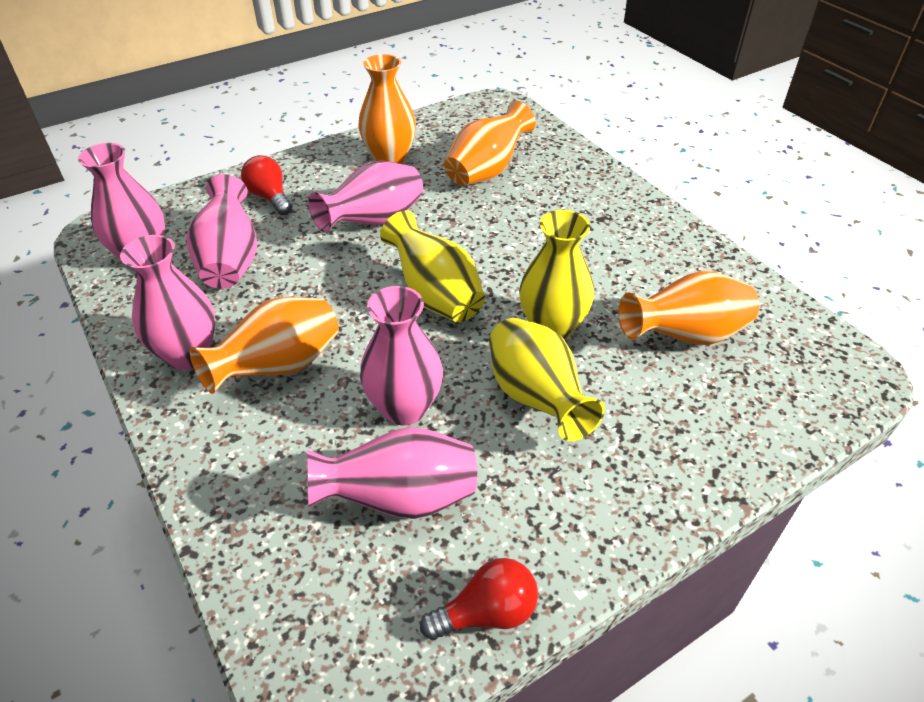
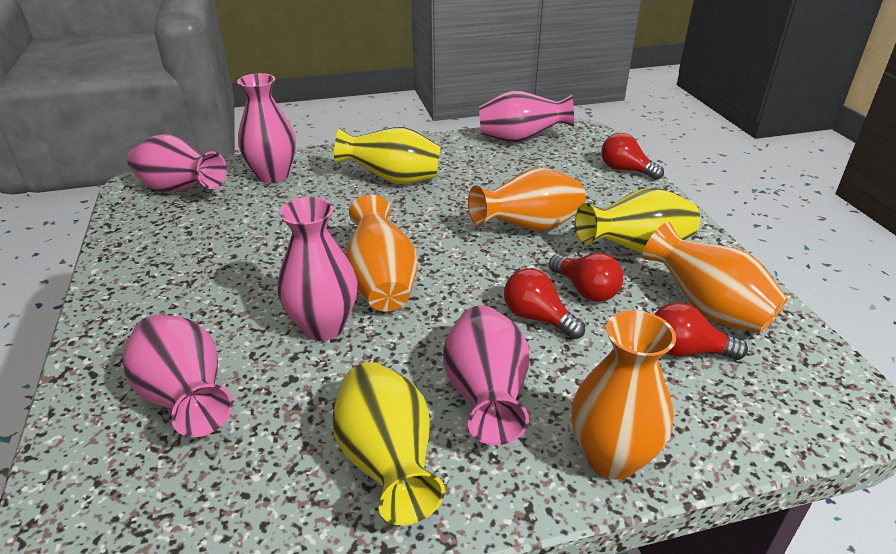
red light bulb: 2 -> 4

